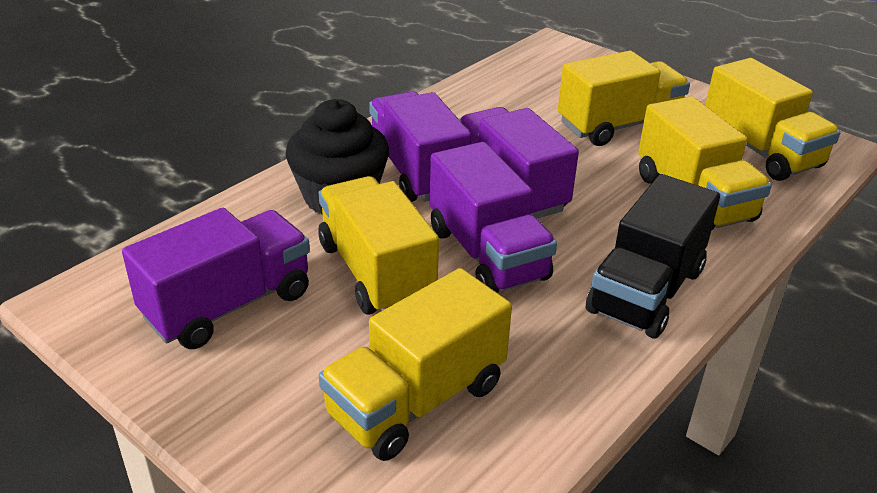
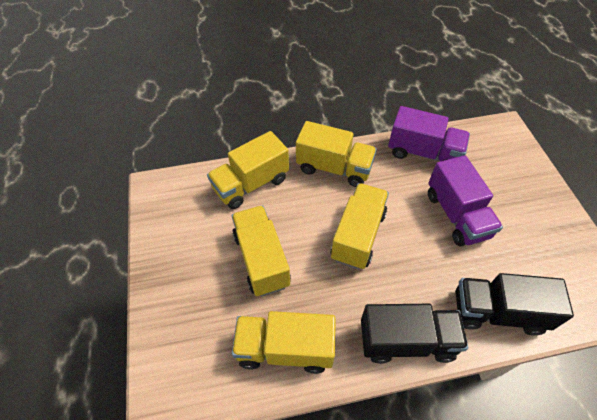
black cupcake: 1 -> 0
black truck: 1 -> 2
purple truck: 4 -> 2

